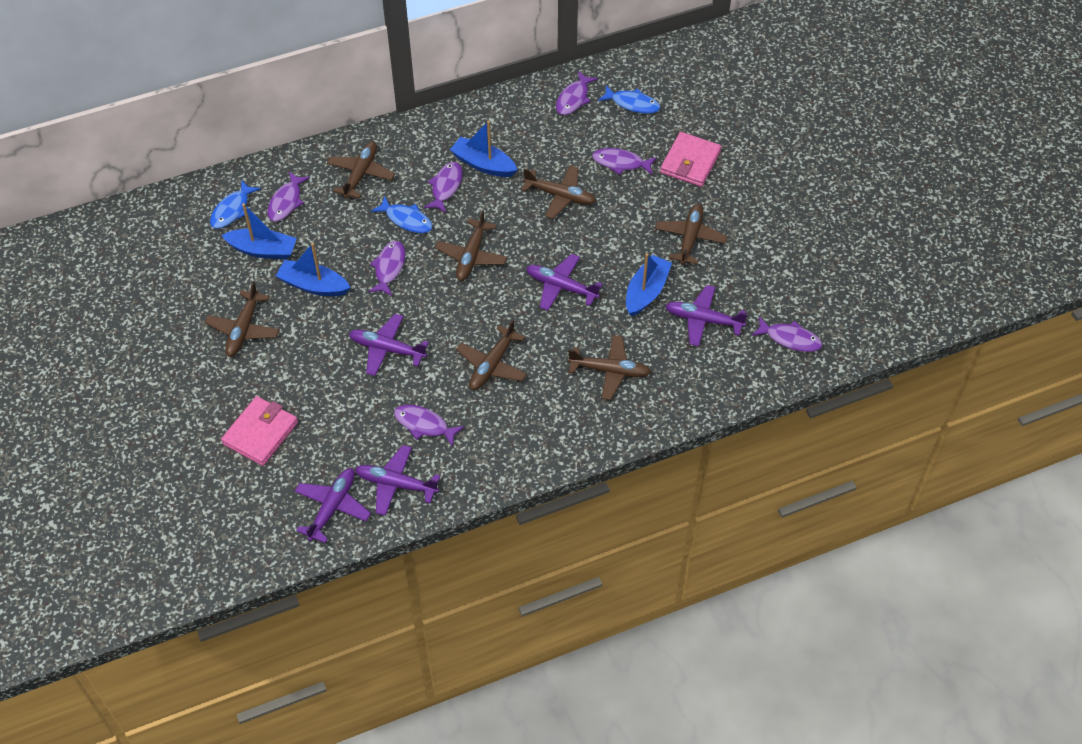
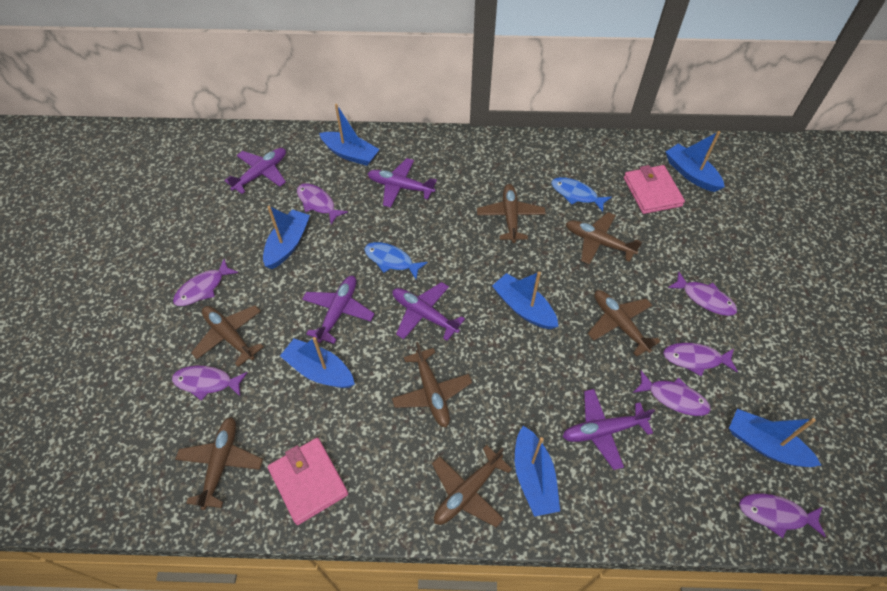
blue boat: 4 -> 7
blue fish: 3 -> 2

